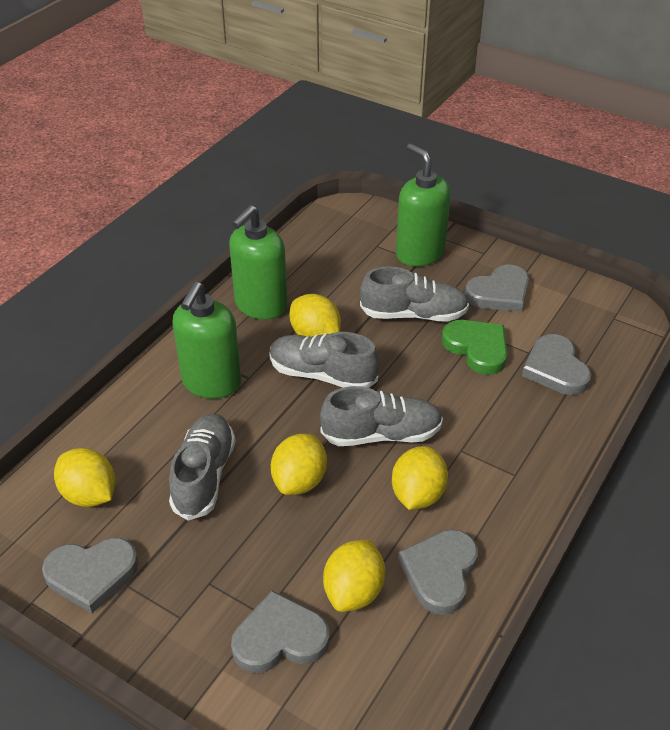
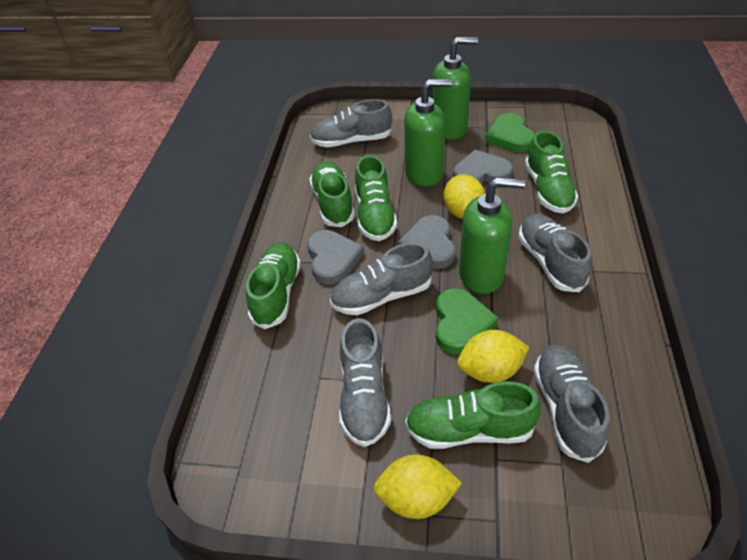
green heart: 1 -> 2
green shoe: 0 -> 5
grey heart: 5 -> 3
grey shoe: 4 -> 5
yellow lemon: 5 -> 3

